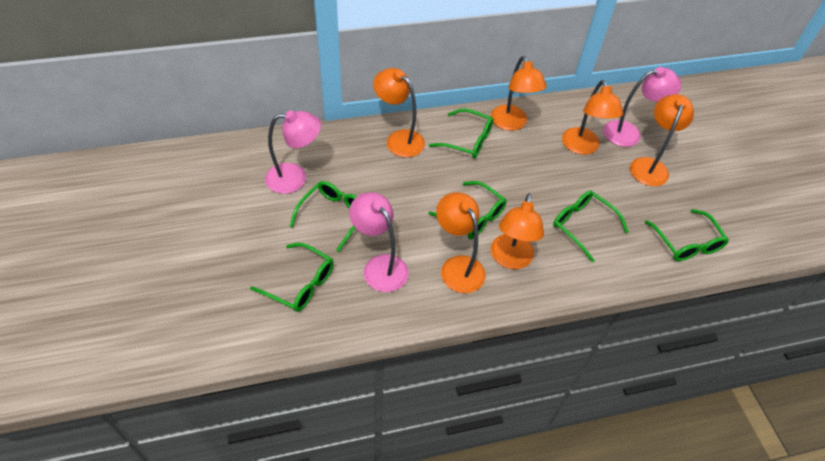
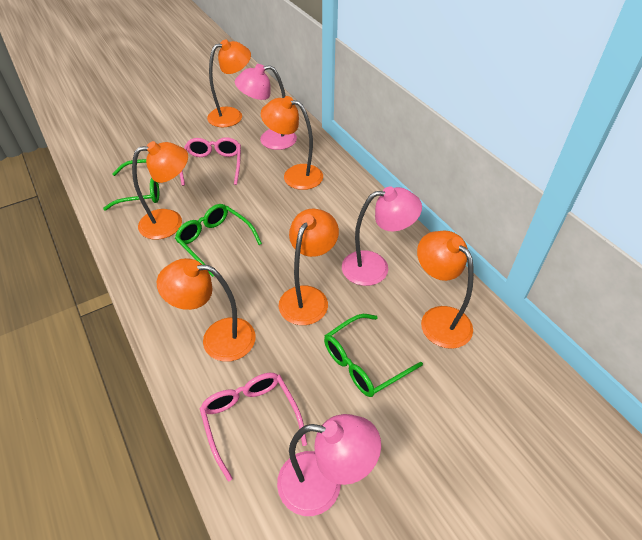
green glasses: 6 -> 3
pink glasses: 0 -> 2

